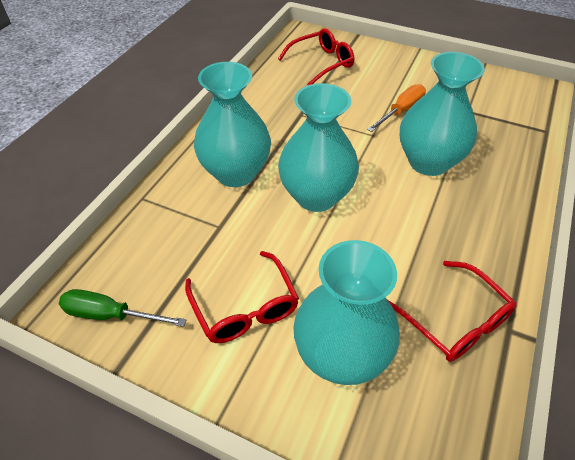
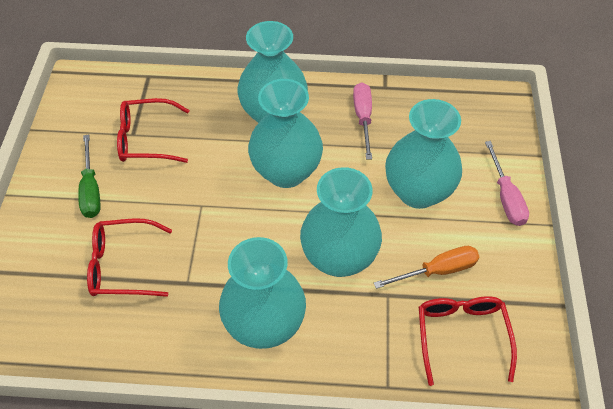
pink screwdriver: 0 -> 2
turquoise vase: 4 -> 5

